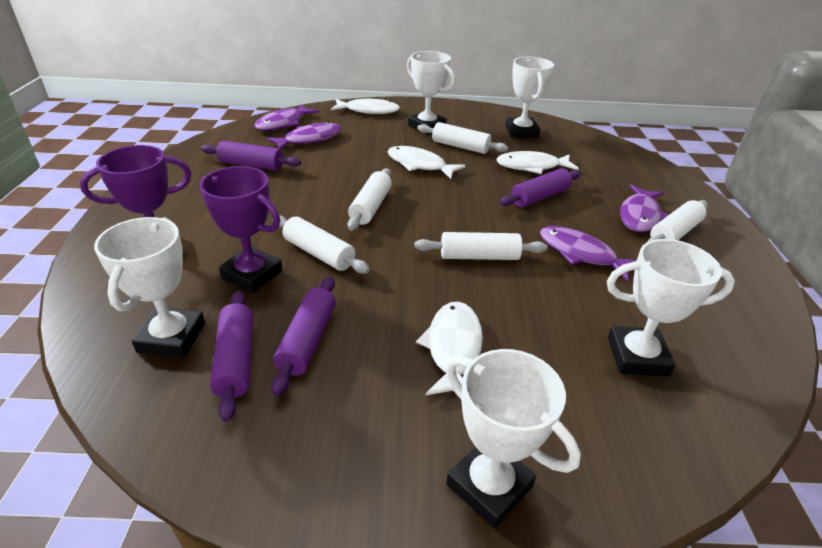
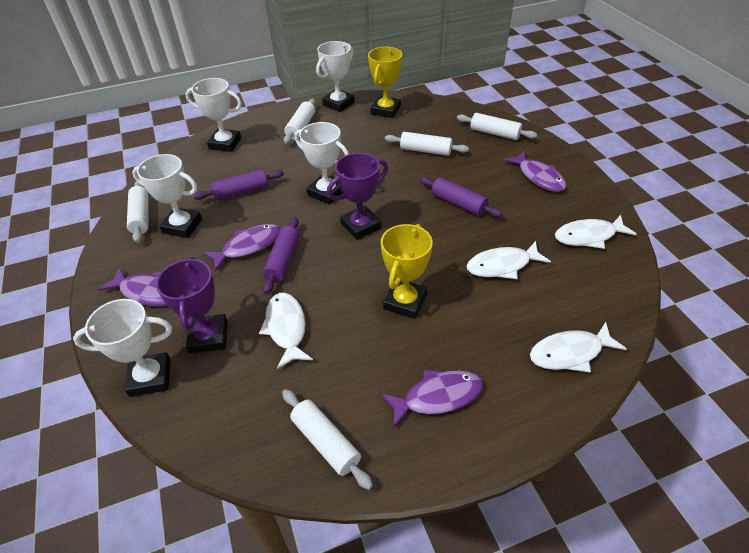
purple rolling pin: 4 -> 3
yellow trophy: 0 -> 2

